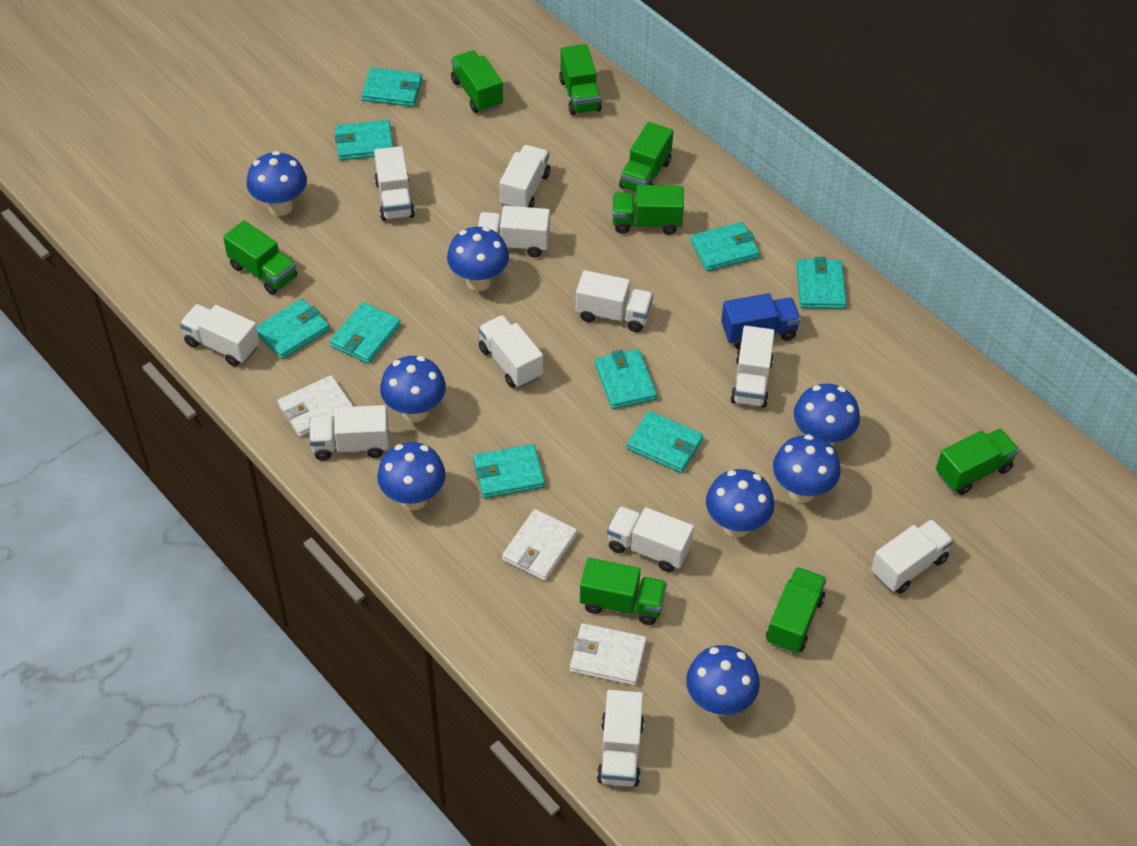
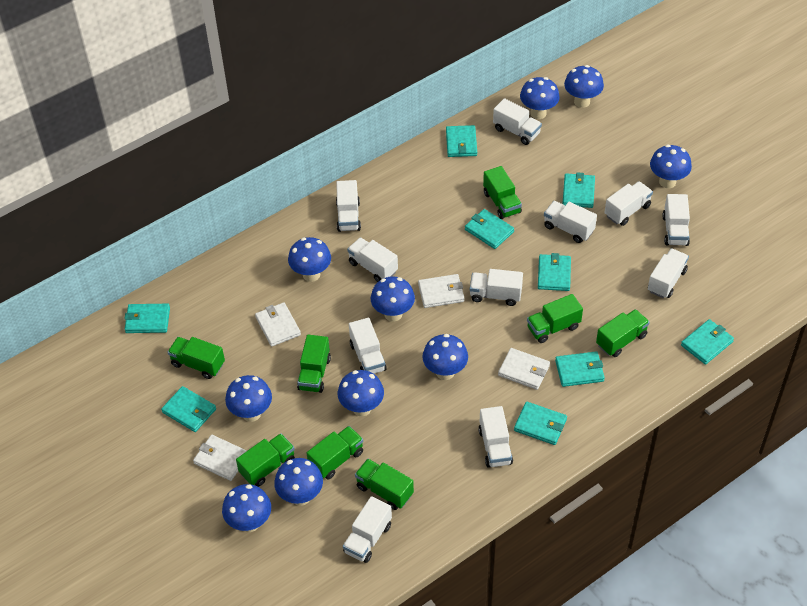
blue mushroom: 8 -> 10
blue truck: 1 -> 0
white wallet: 3 -> 4

